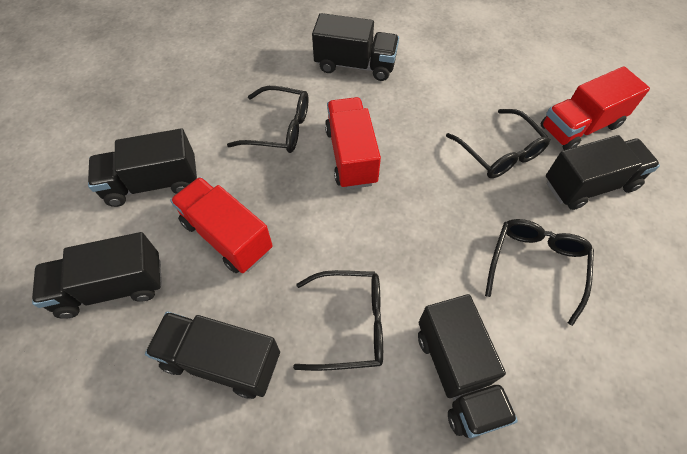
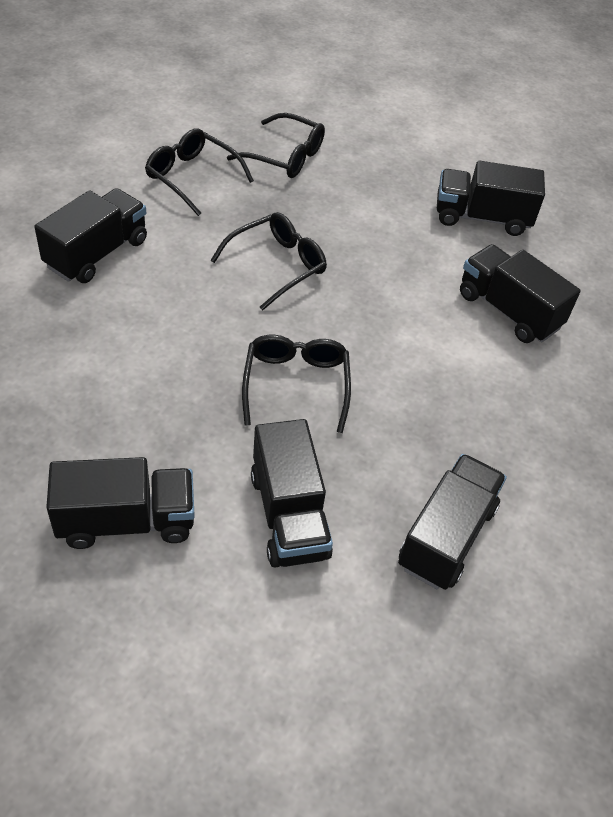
red truck: 3 -> 0

